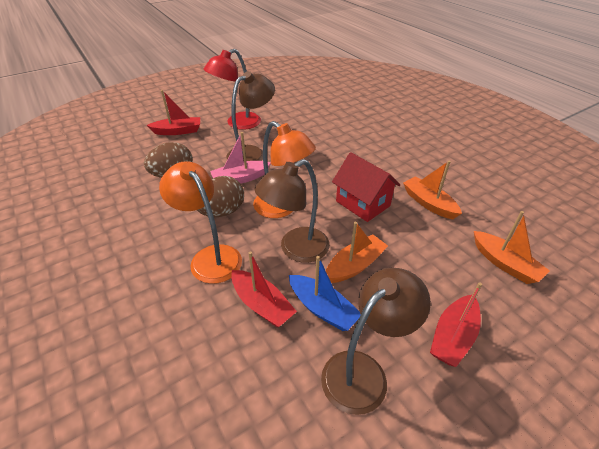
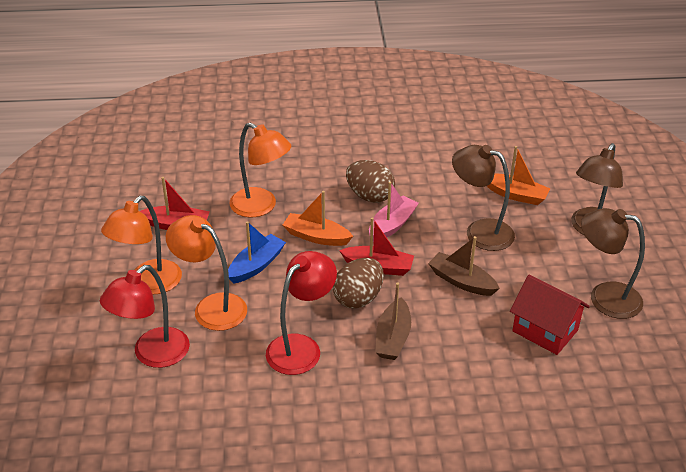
brown boat: 0 -> 2
orange boat: 3 -> 2
orange lamp: 2 -> 3
red boat: 3 -> 2
red lamp: 1 -> 2

